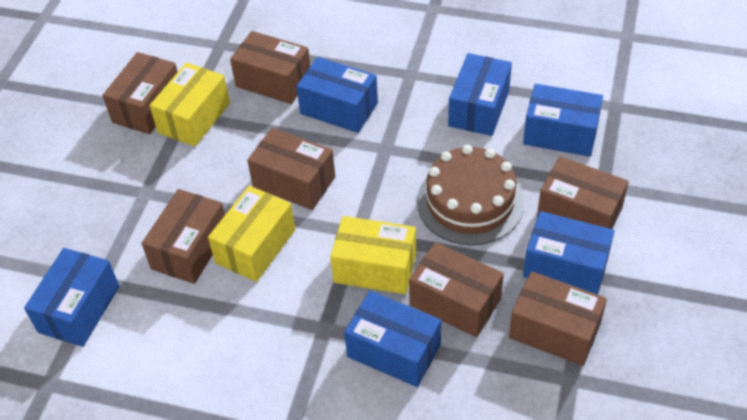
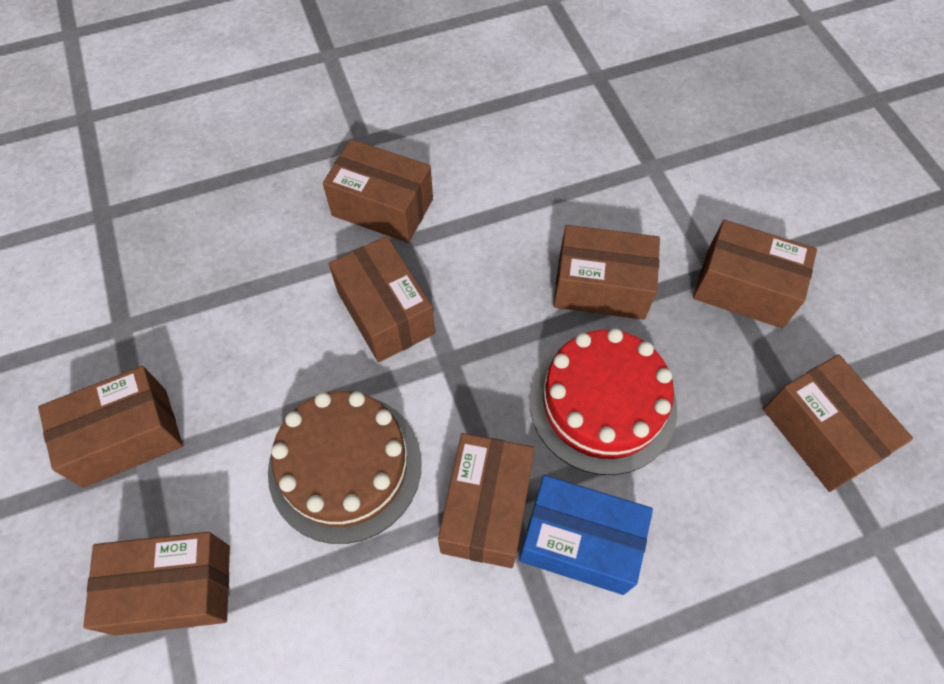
blue box: 6 -> 1
brown box: 7 -> 8
red cake: 0 -> 1
yellow box: 3 -> 0

